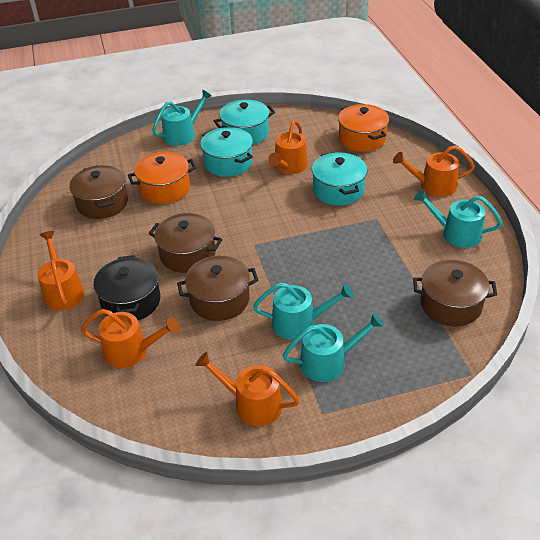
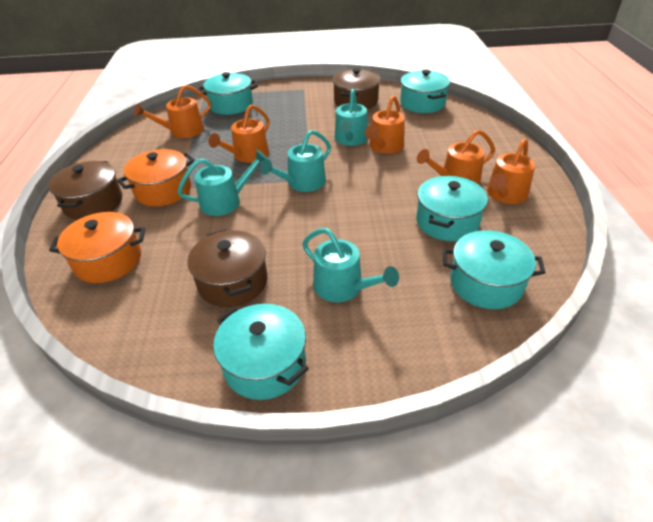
black pot: 1 -> 0
brown pot: 4 -> 3
turquoise pot: 3 -> 5

